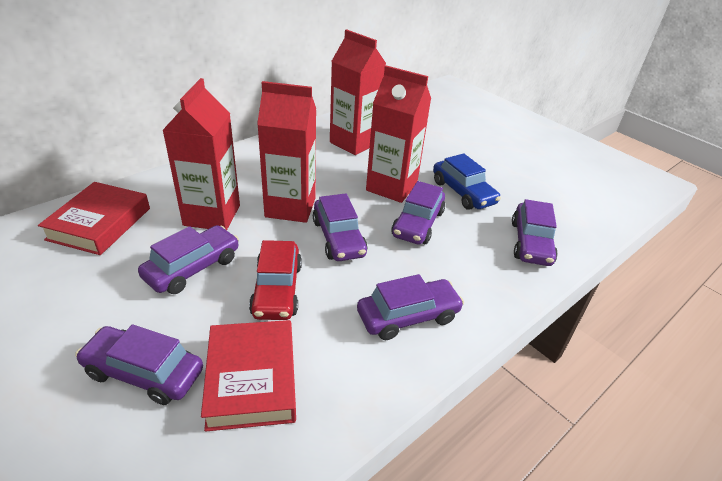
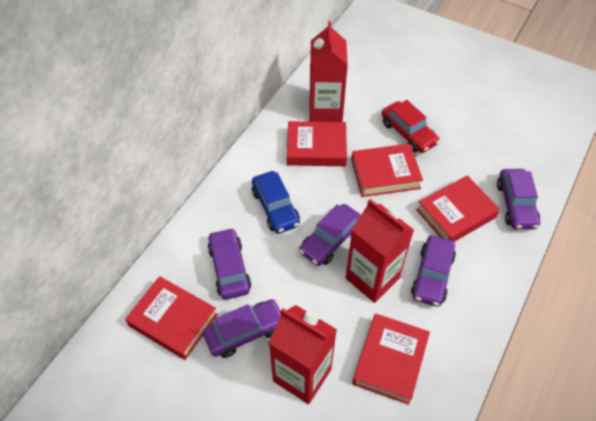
purple car: 6 -> 5
red book: 2 -> 5
red carton: 4 -> 3

